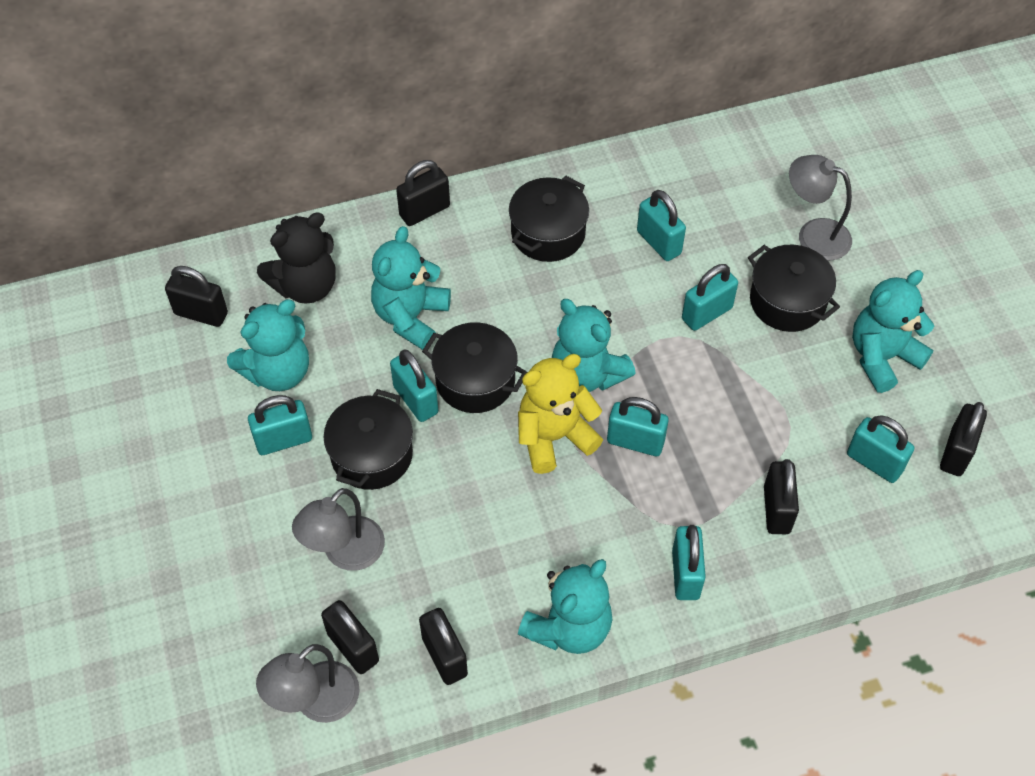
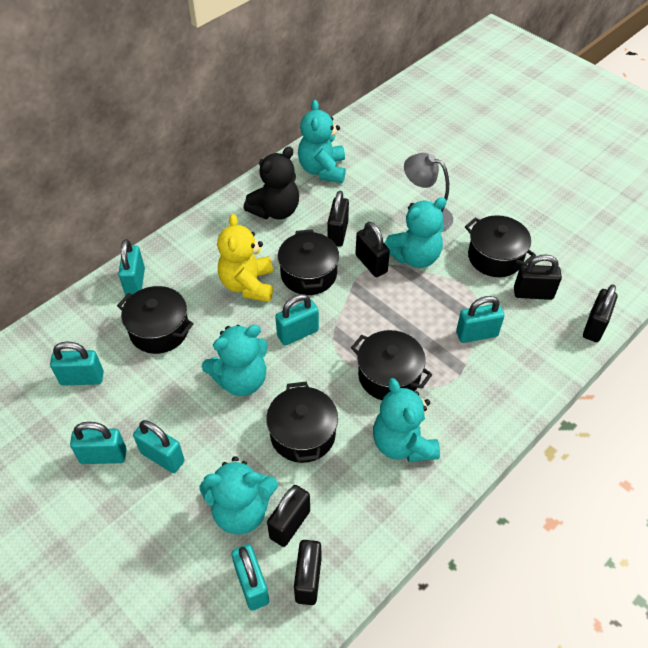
black pot: 4 -> 5
grey lamp: 3 -> 1

